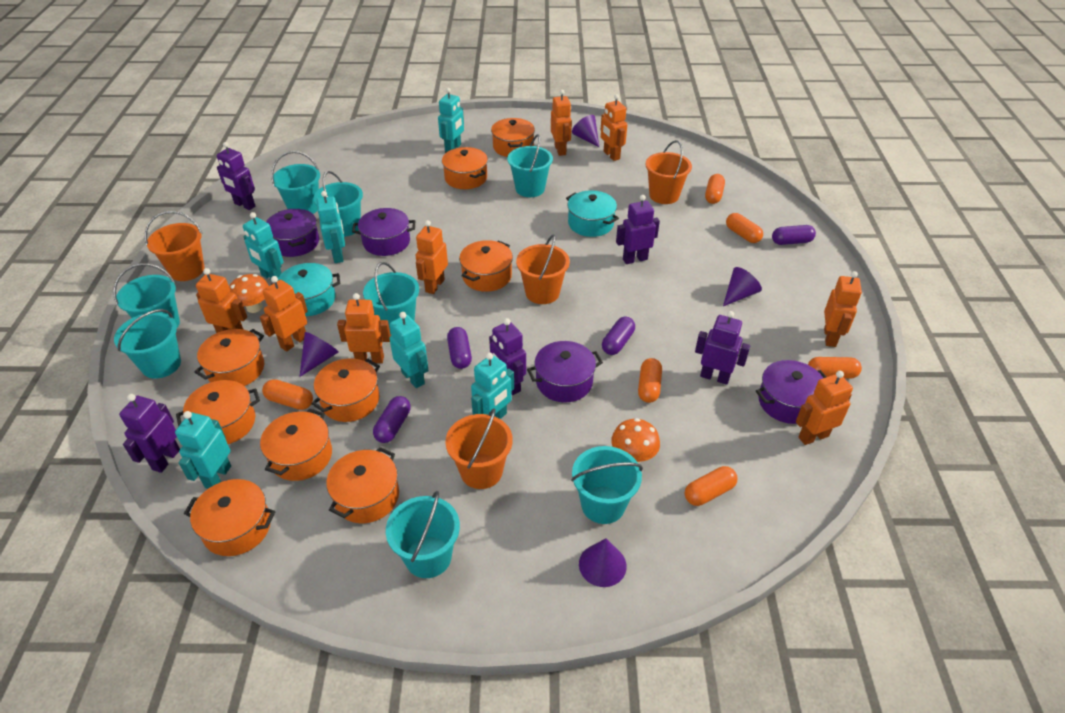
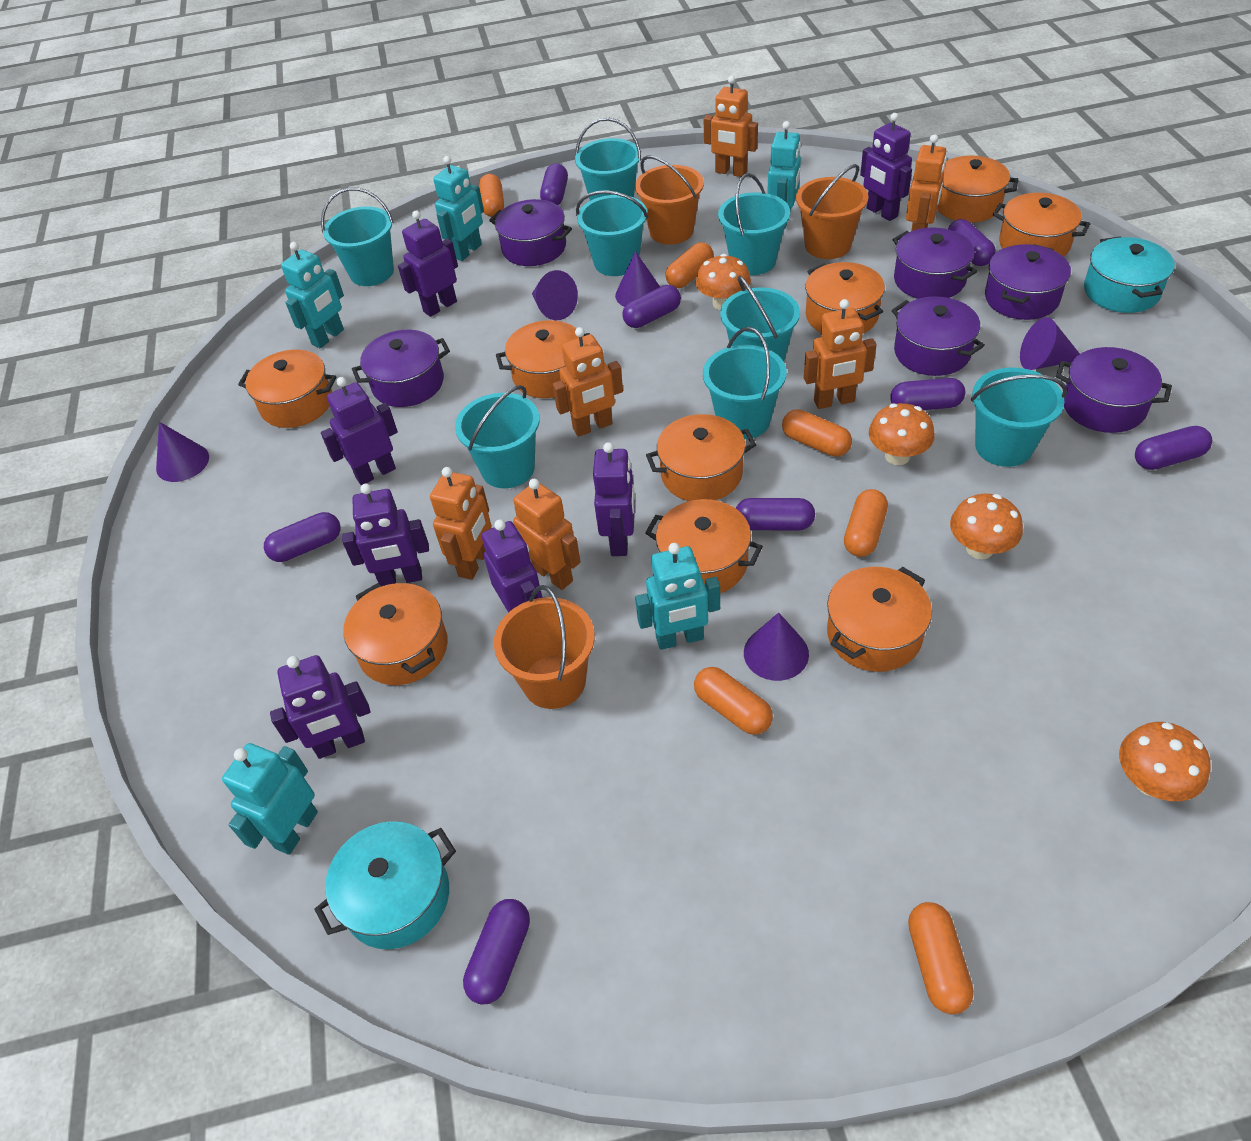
orange bucket: 4 -> 3
orange mushroom: 2 -> 4
orange robot: 8 -> 6
purple capsule: 4 -> 8
purple cone: 4 -> 5
purple pot: 4 -> 6
purple robot: 5 -> 7
turquoise robot: 6 -> 5

